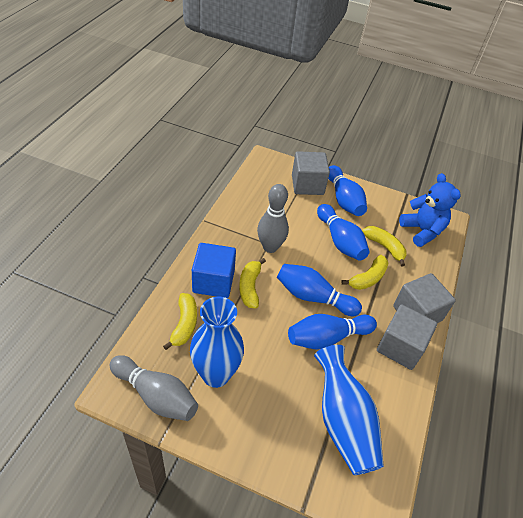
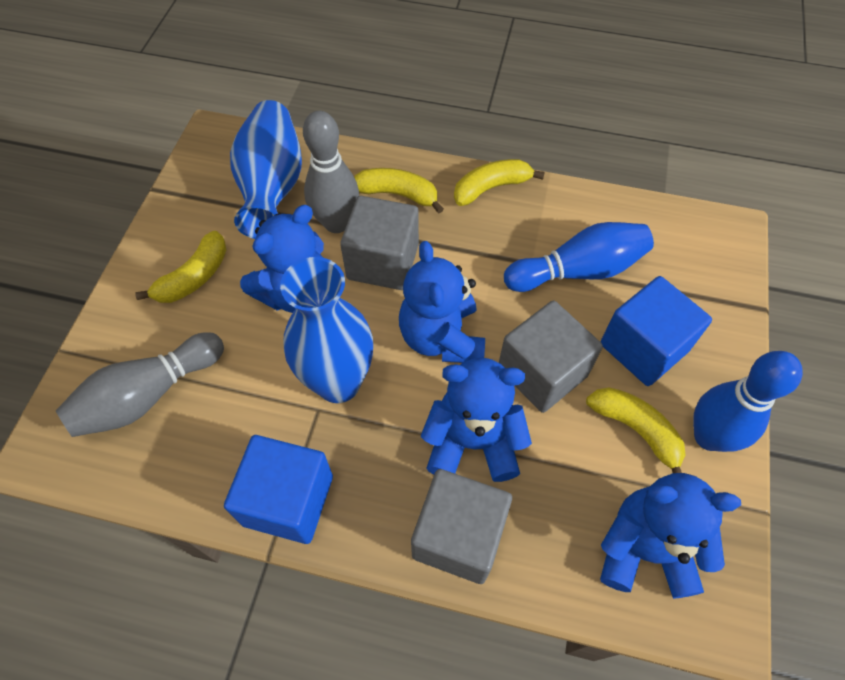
blue bowling pin: 4 -> 2
blue cube: 1 -> 2
blue teddy bear: 1 -> 4

